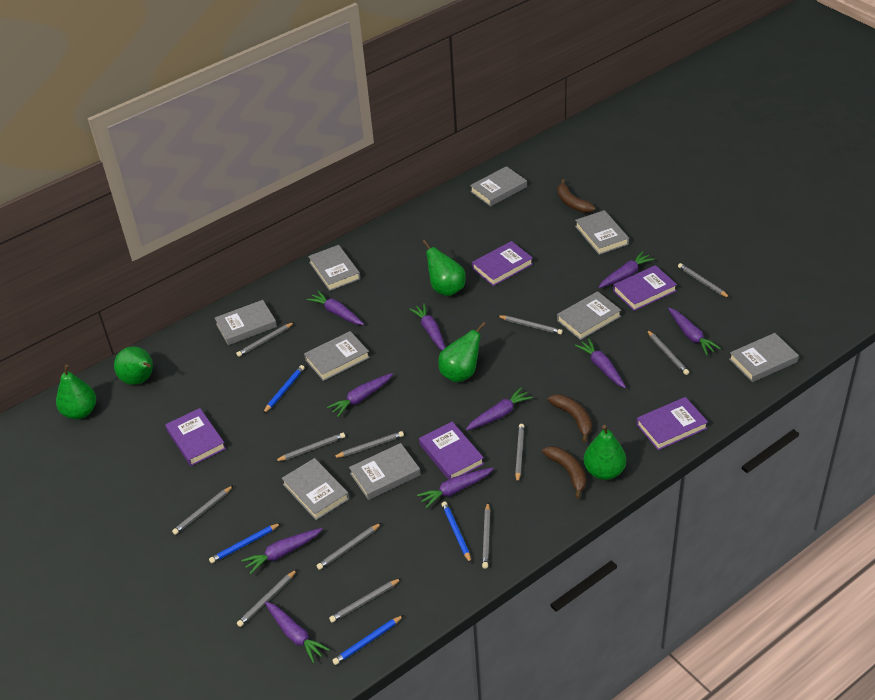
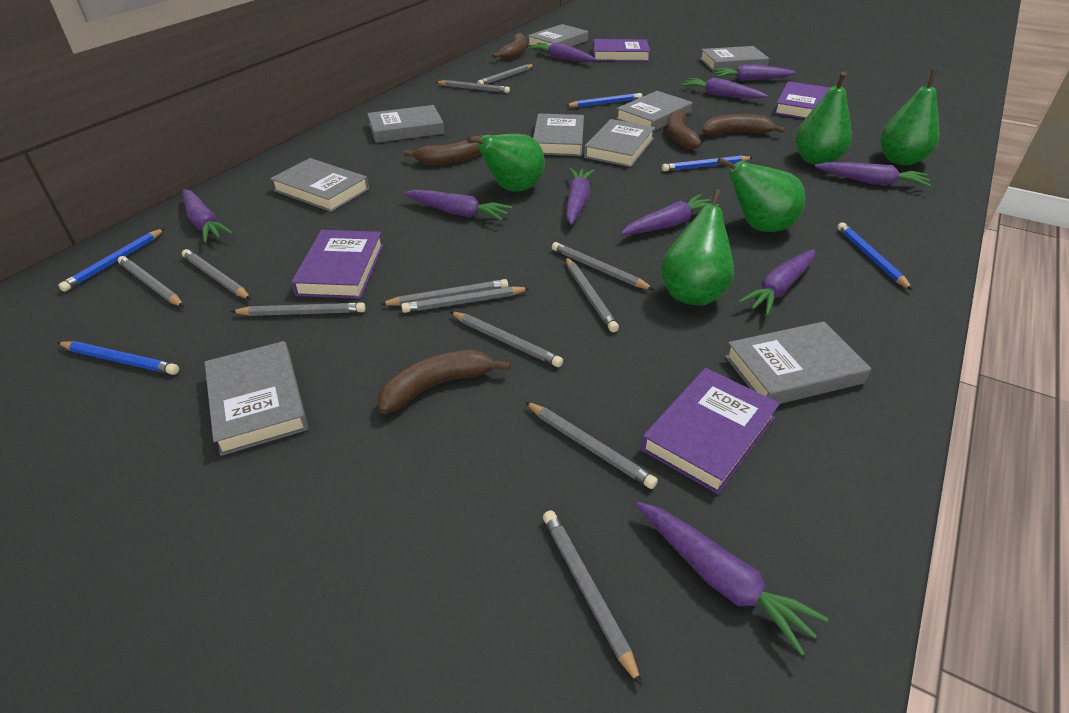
blue pencil: 4 -> 5
brown banana: 3 -> 5
purple book: 5 -> 4

